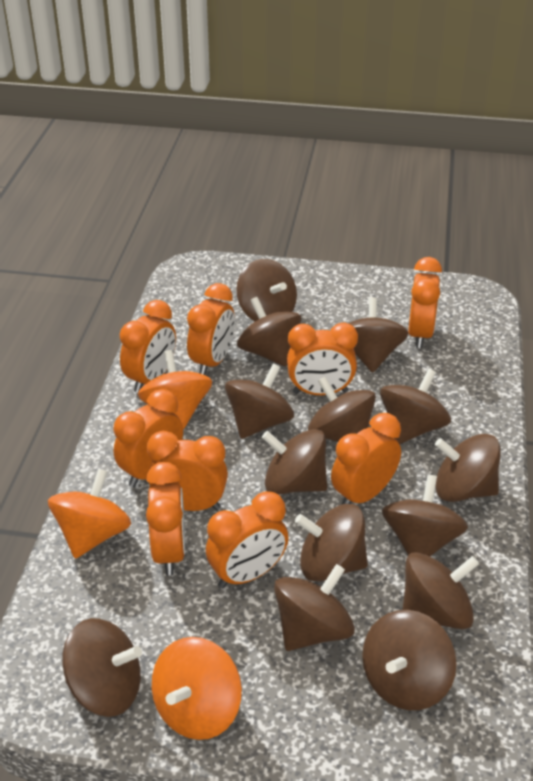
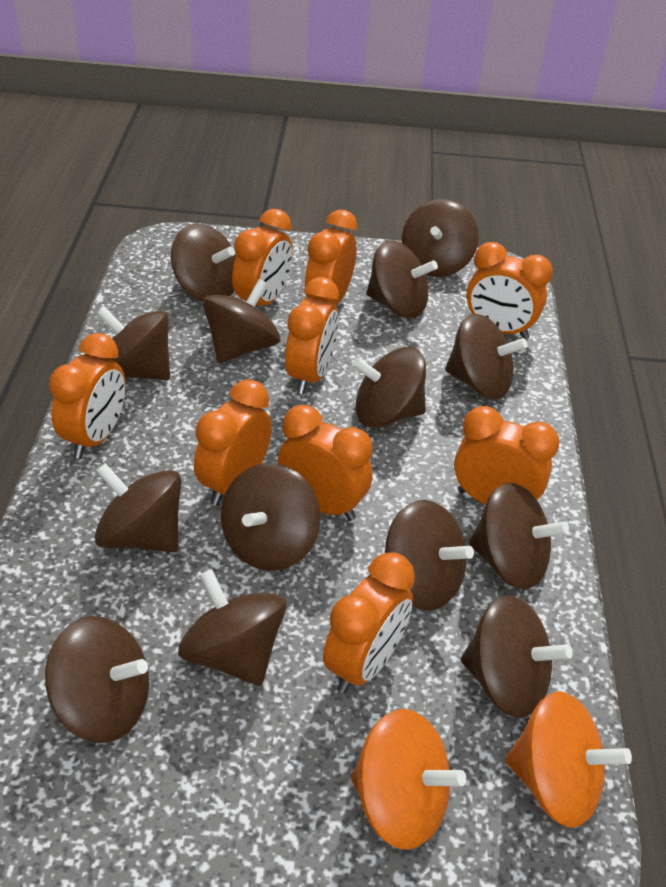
orange spinning top: 3 -> 2

